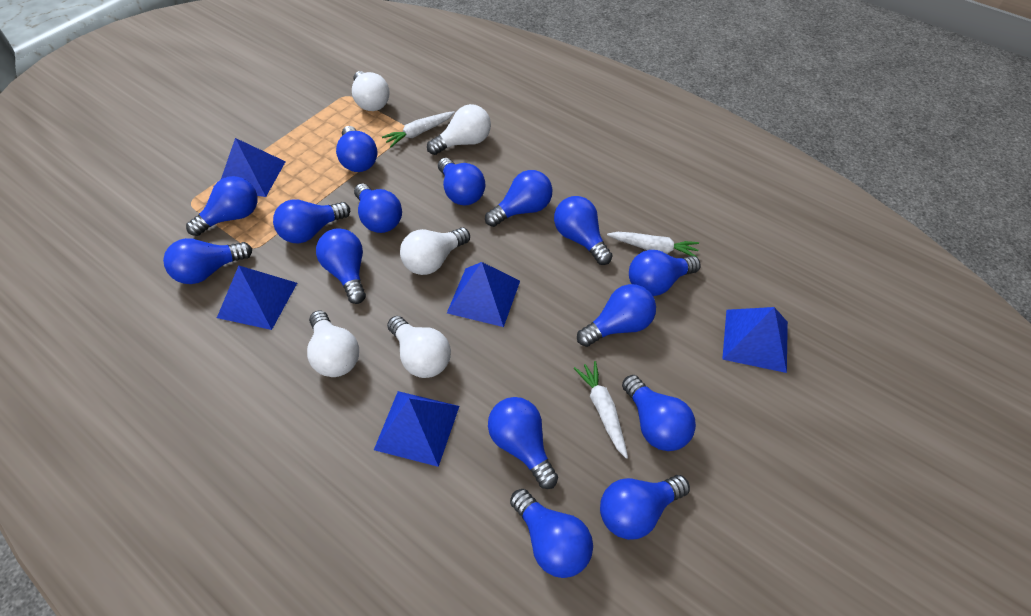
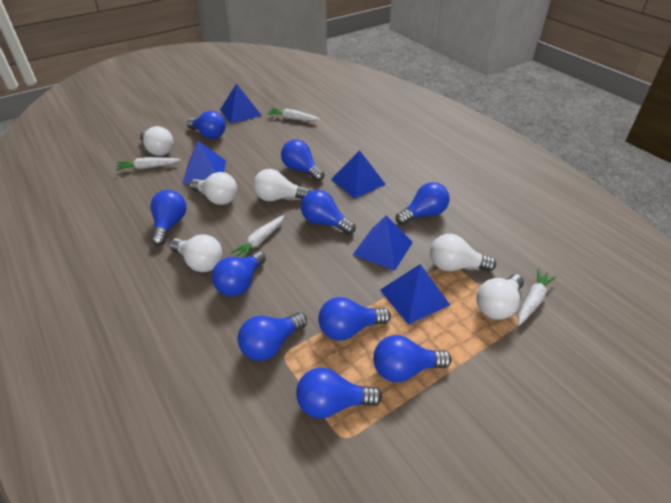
blue light bulb: 15 -> 10
white carrot: 3 -> 4
white light bulb: 5 -> 6

